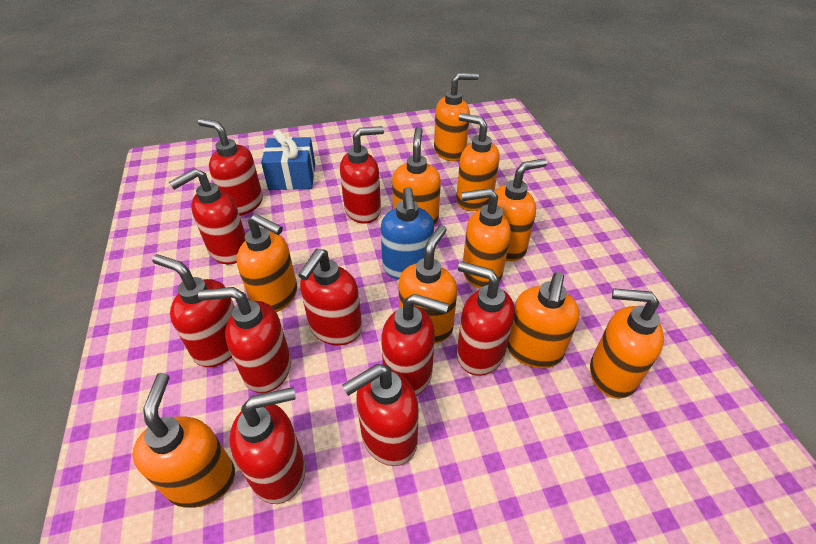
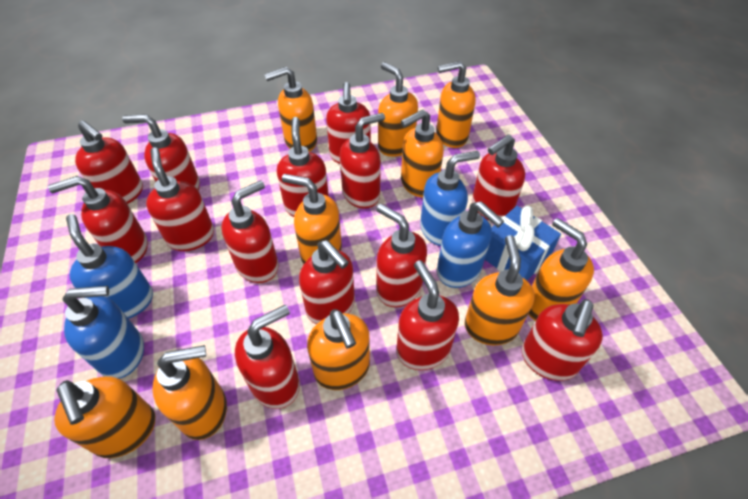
blue soap dispenser: 1 -> 4
red soap dispenser: 10 -> 14

